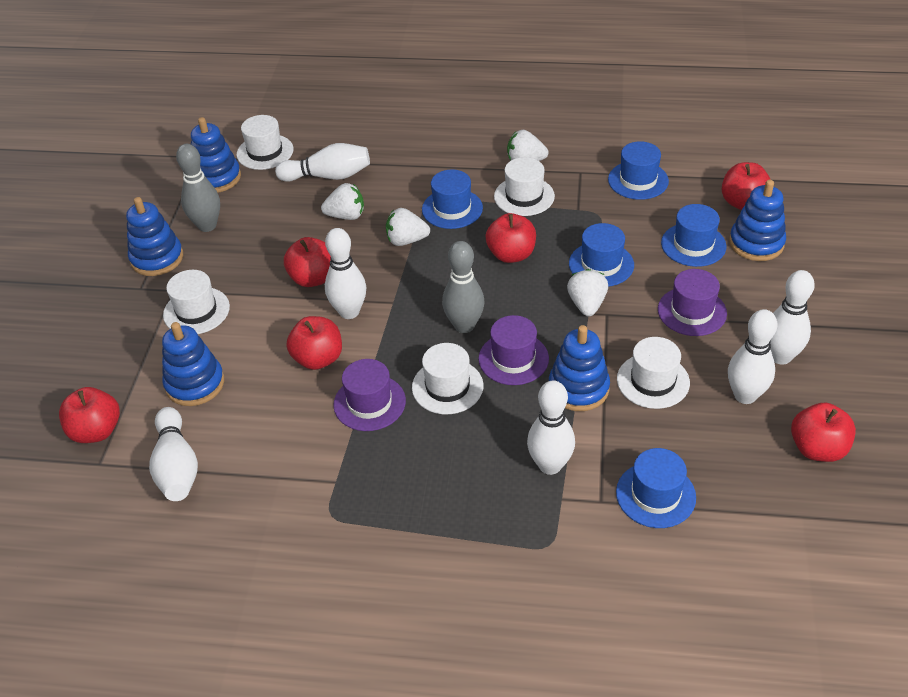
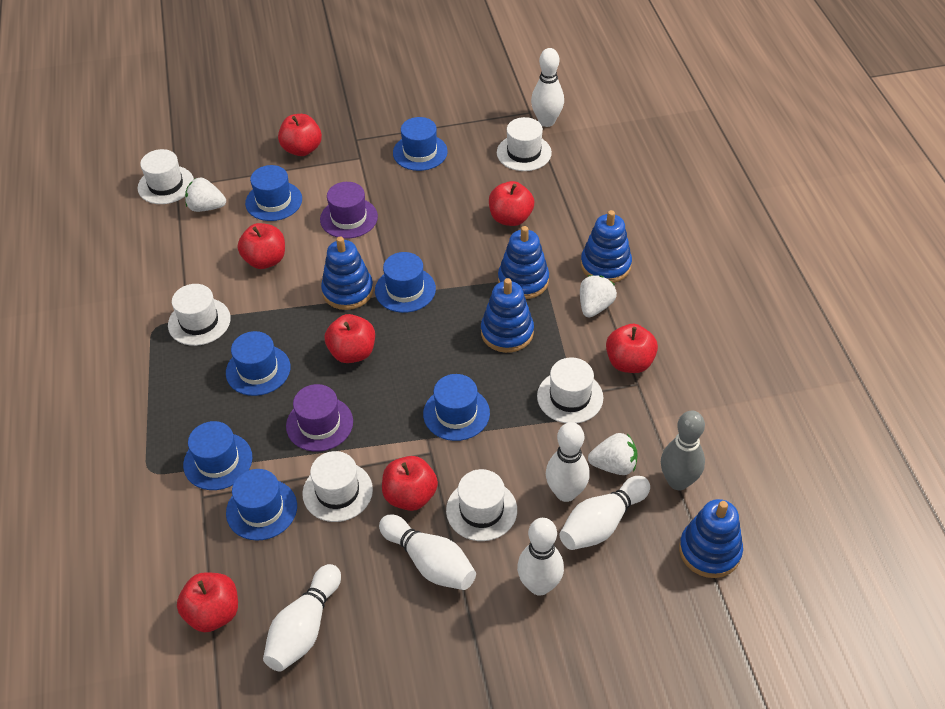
blue hat: 5 -> 7
grey bowling pin: 2 -> 1
purple hat: 3 -> 2
red apple: 6 -> 7
white hat: 5 -> 6
white strawberry: 4 -> 3

